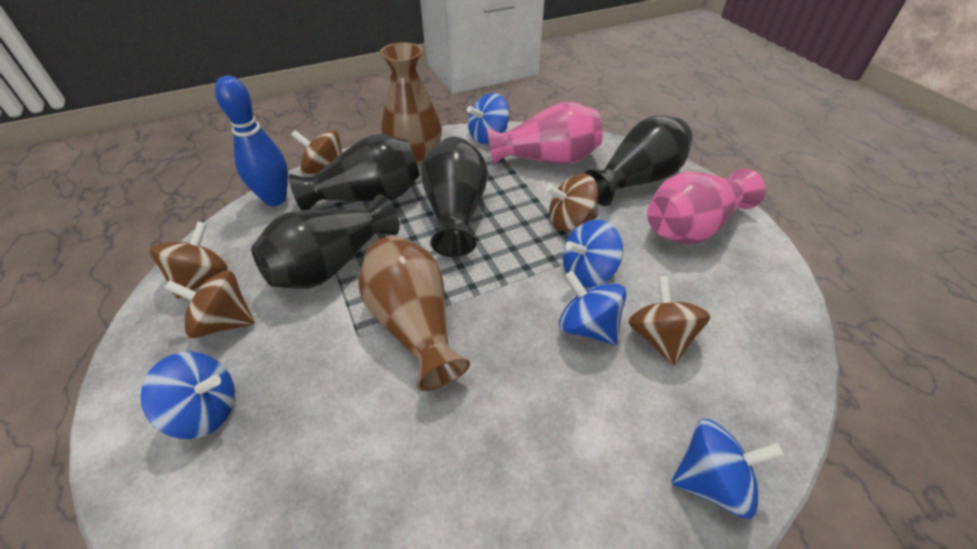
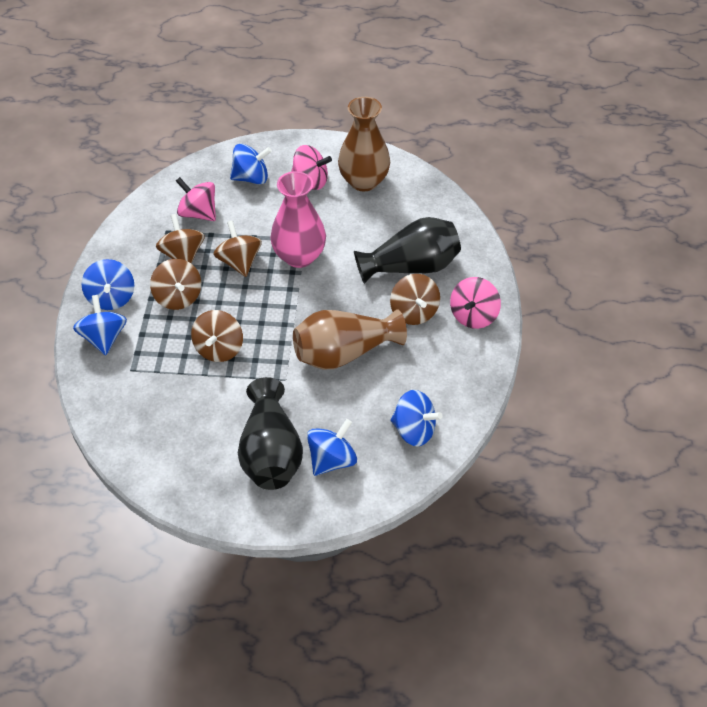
black vase: 4 -> 2
blue bowling pin: 1 -> 0
pink spinning top: 0 -> 3
pink vase: 2 -> 1

